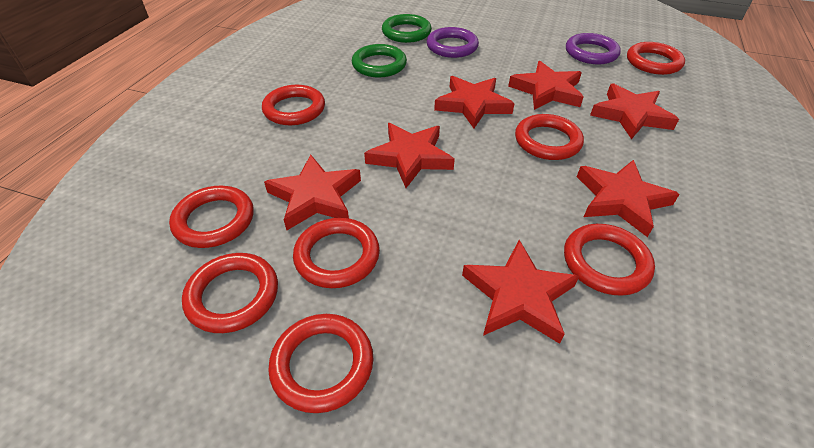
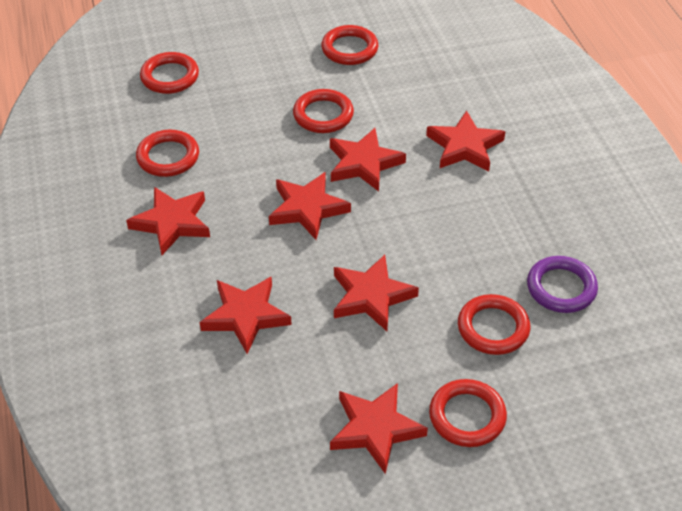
green ring: 2 -> 0
purple ring: 2 -> 1
red ring: 8 -> 6

